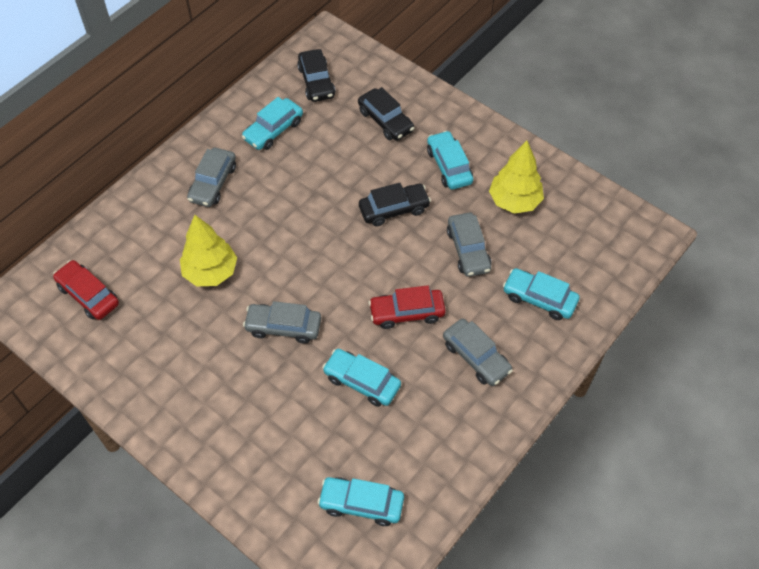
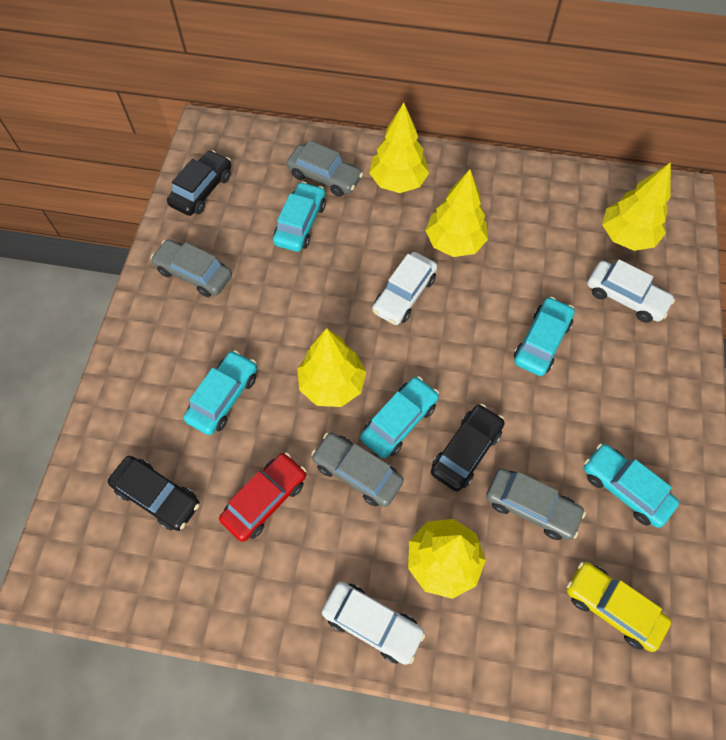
red car: 2 -> 1
white car: 0 -> 3
yellow car: 0 -> 1
yellow tree: 2 -> 5

